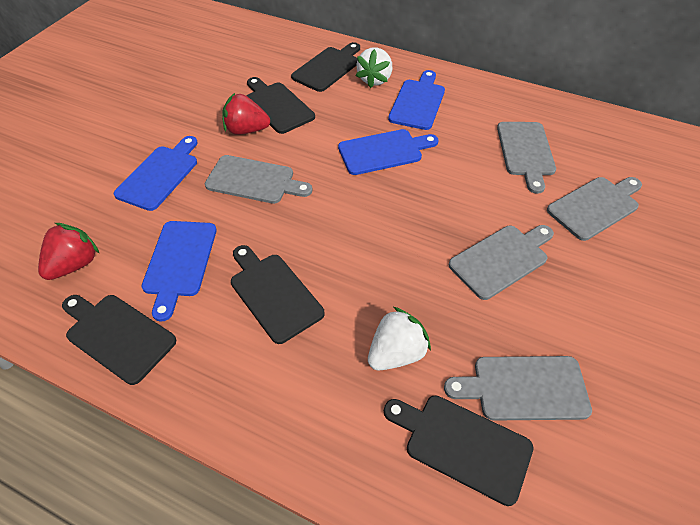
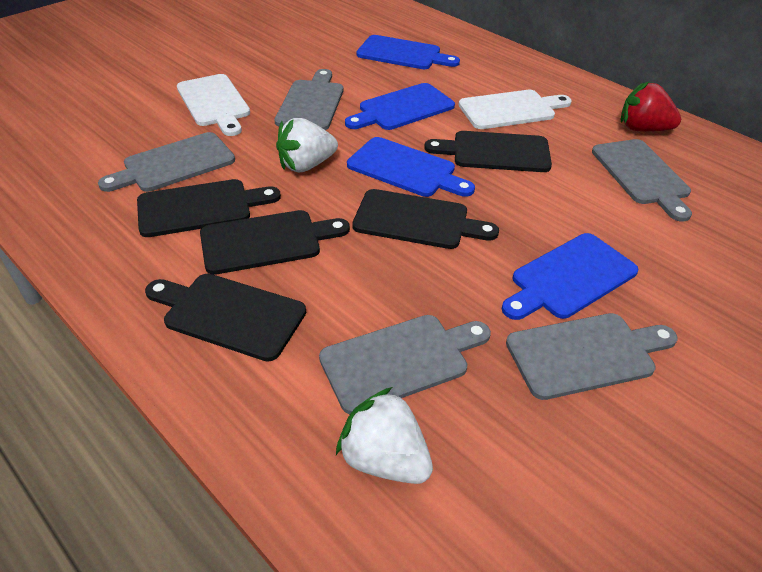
red strawberry: 2 -> 1
white cutting board: 0 -> 2

